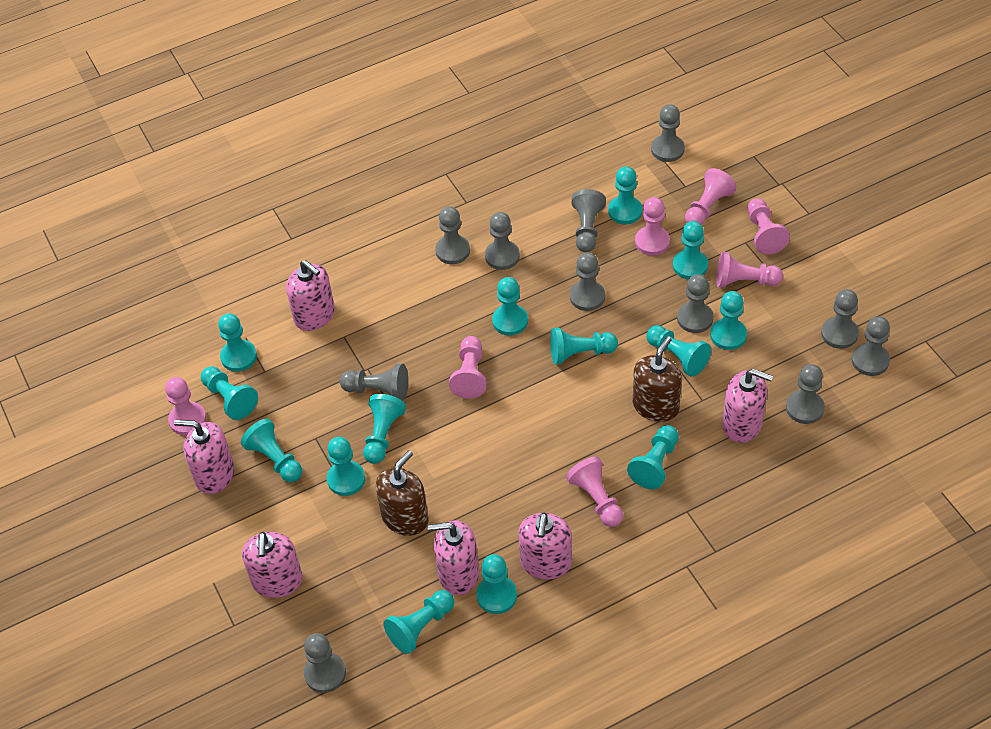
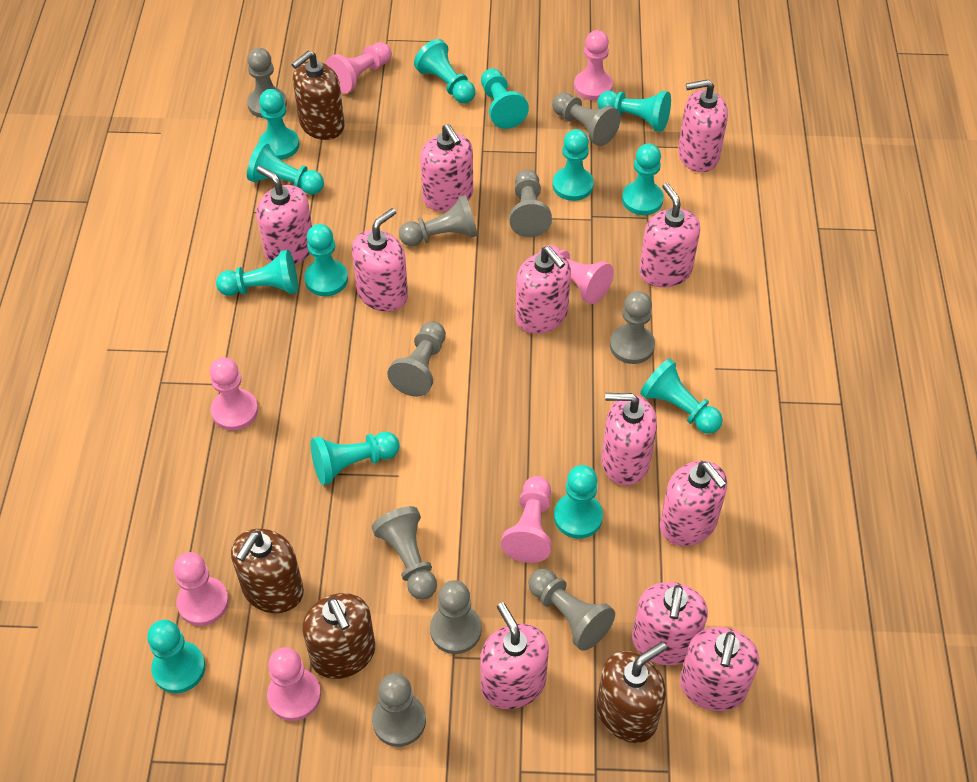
brown soap dispenser: 2 -> 4
grey pawn: 11 -> 10
pink soap dispenser: 6 -> 11
turquoise pawn: 14 -> 13

